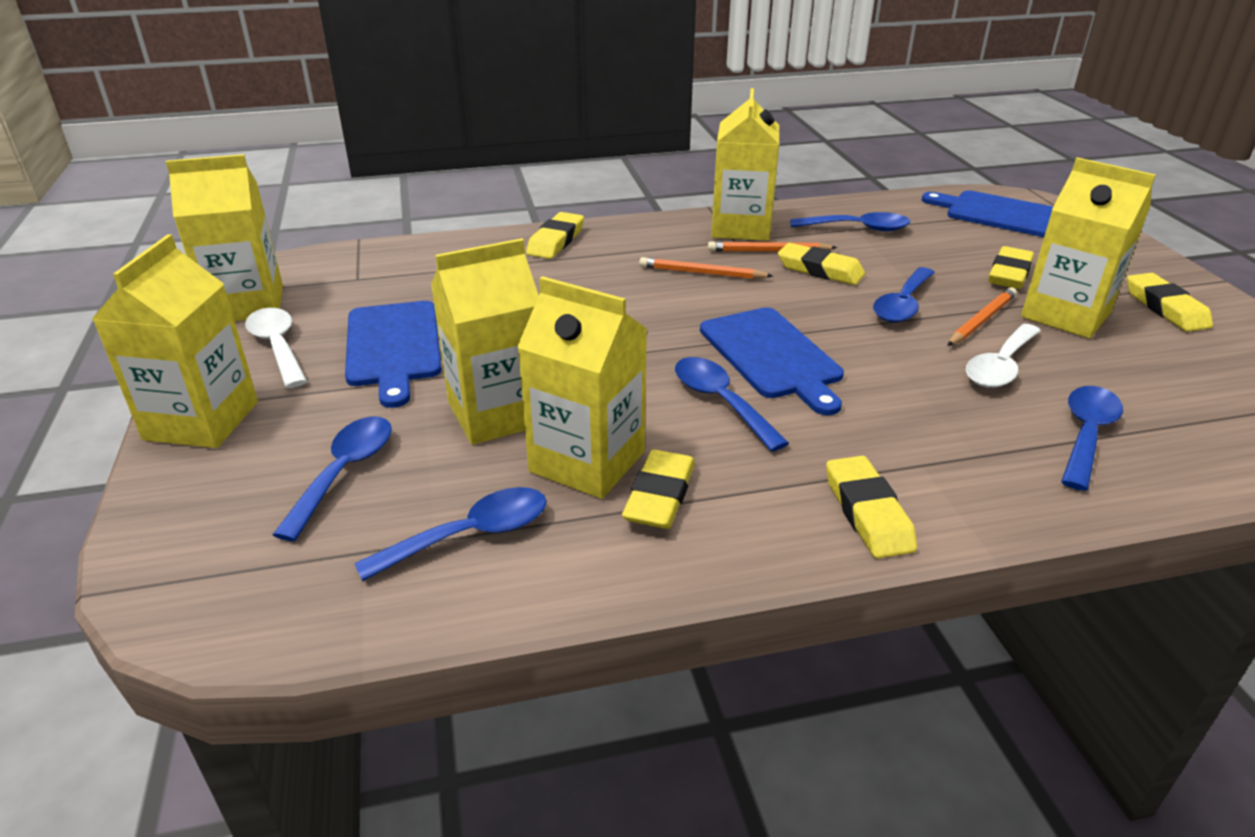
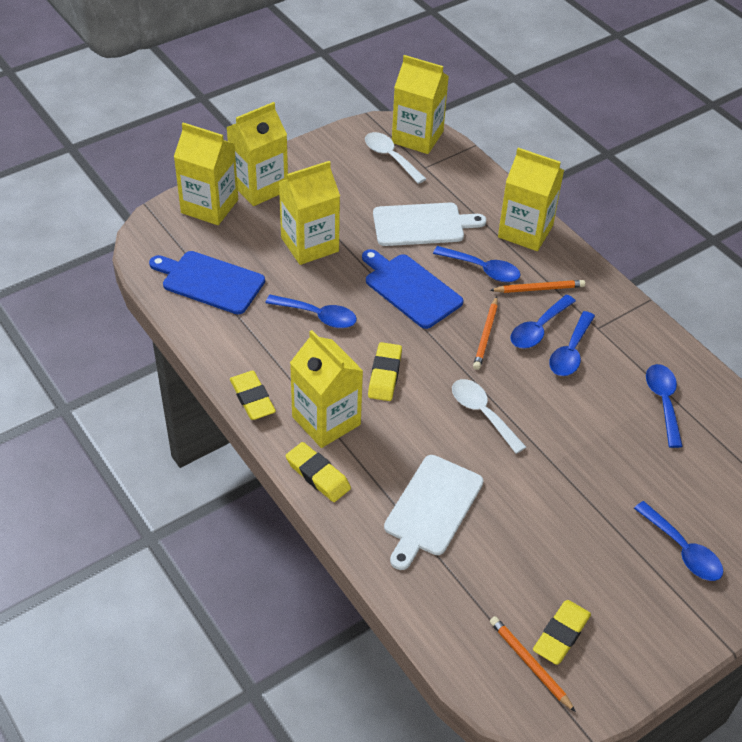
blue cutting board: 3 -> 2
white cutting board: 0 -> 2
yellow eraser: 6 -> 4

